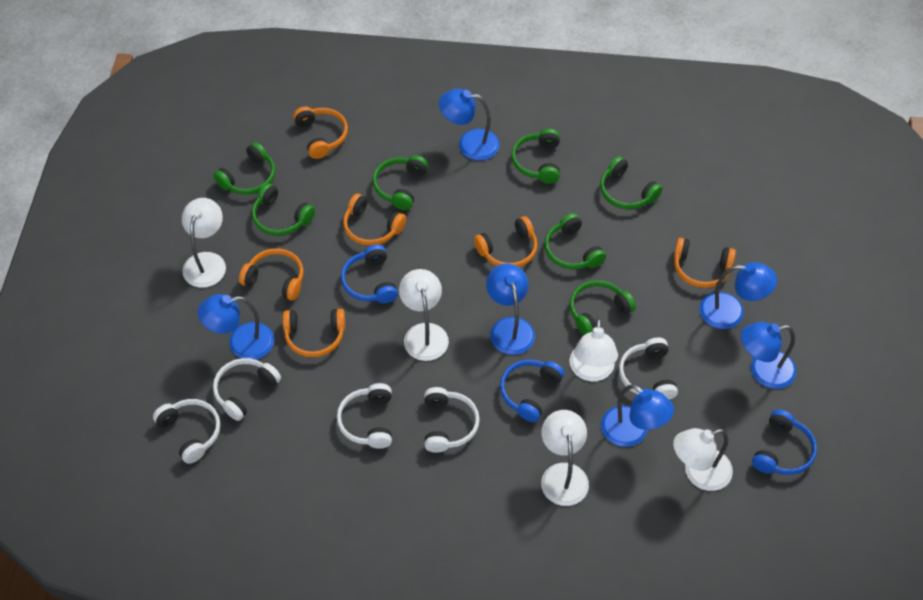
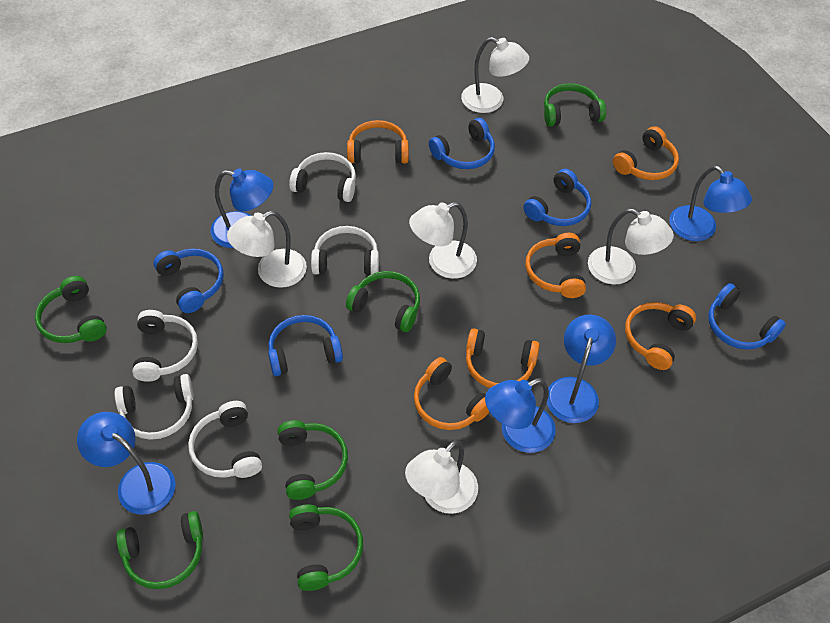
blue headphones: 3 -> 5
blue lamp: 6 -> 5
green headphones: 7 -> 6

